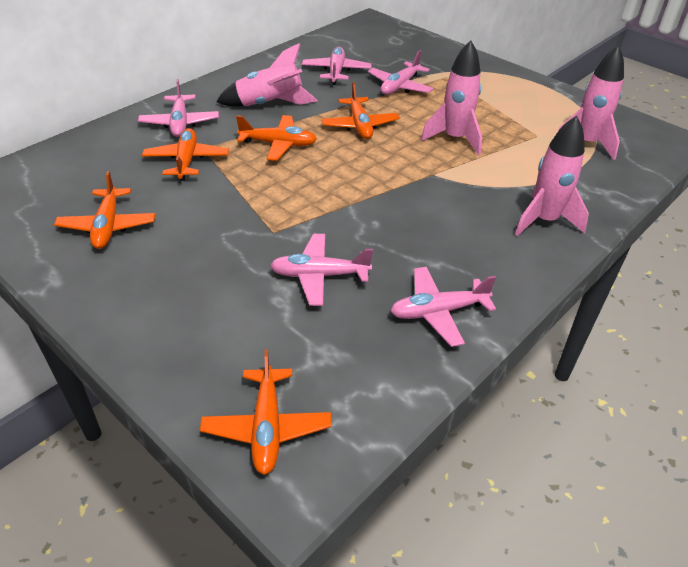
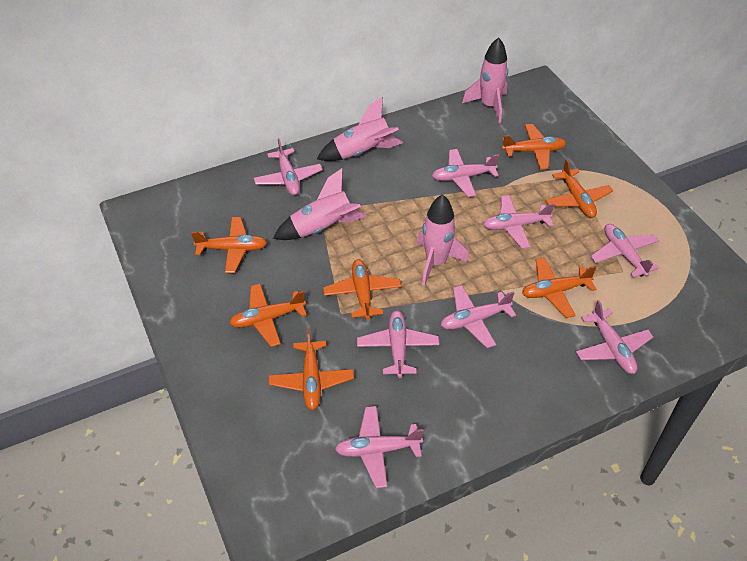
orange plane: 5 -> 7
pink plane: 5 -> 8

